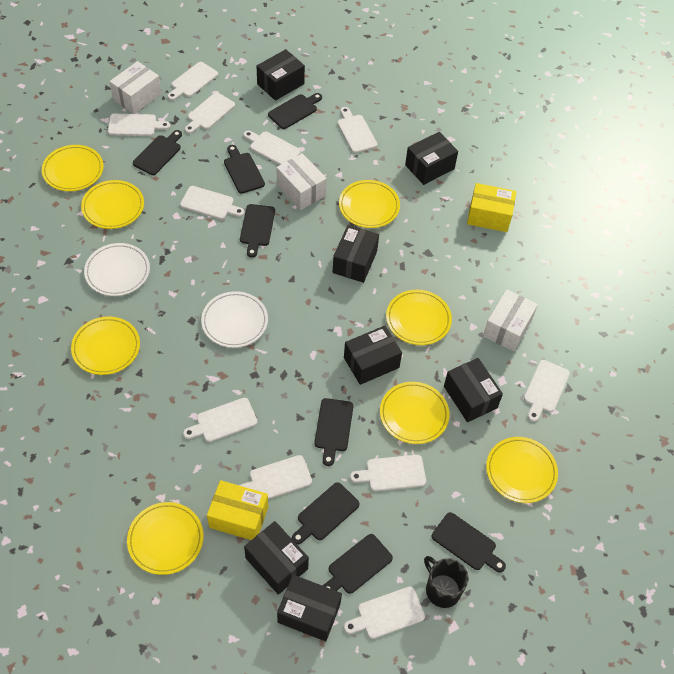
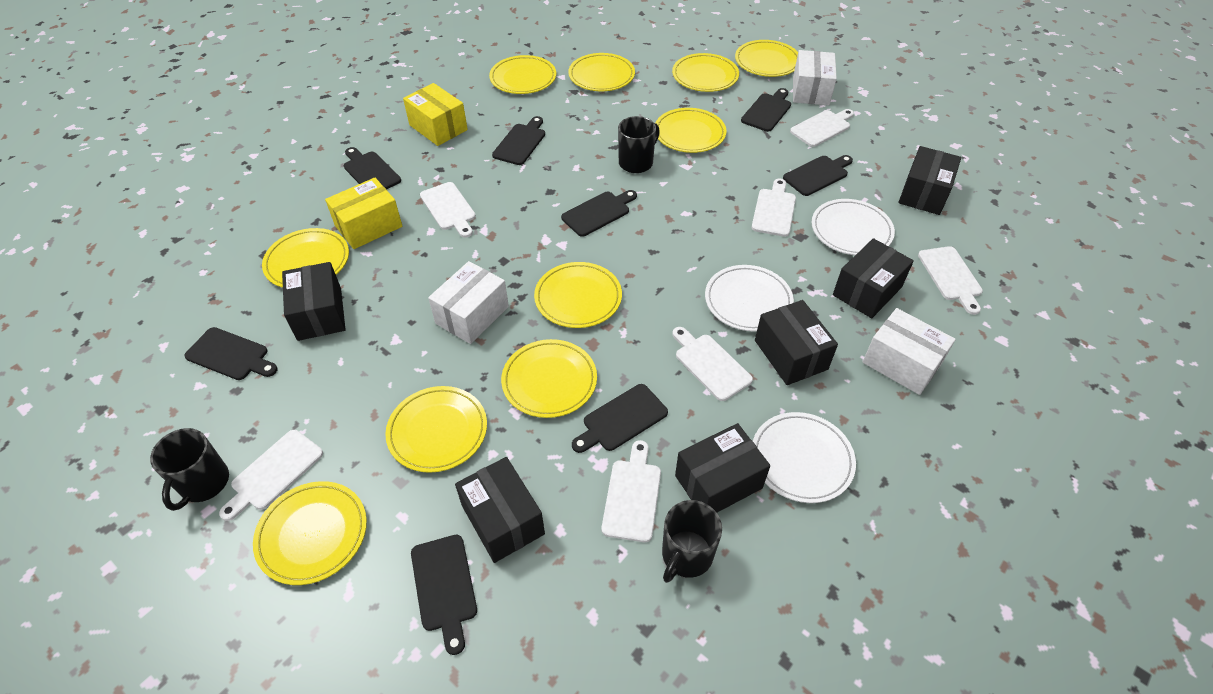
black box: 7 -> 6
black mug: 1 -> 3
white cutting board: 11 -> 7
white plate: 2 -> 3
yellow plate: 8 -> 10

